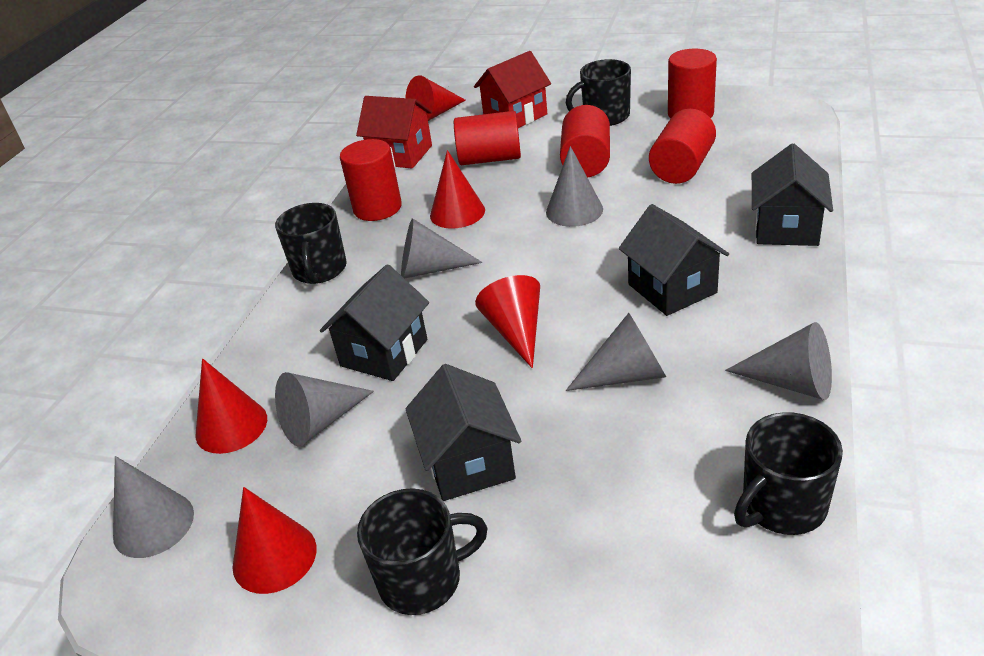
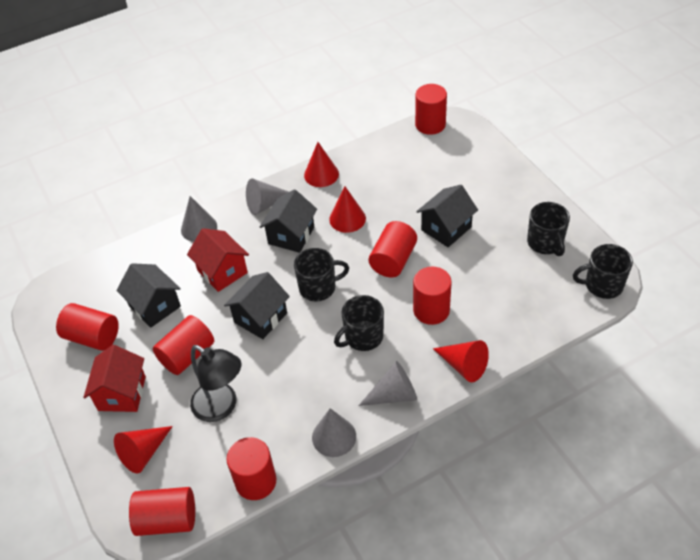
black lamp: 0 -> 1
grey cone: 6 -> 4
red cone: 5 -> 4
red cylinder: 5 -> 7

